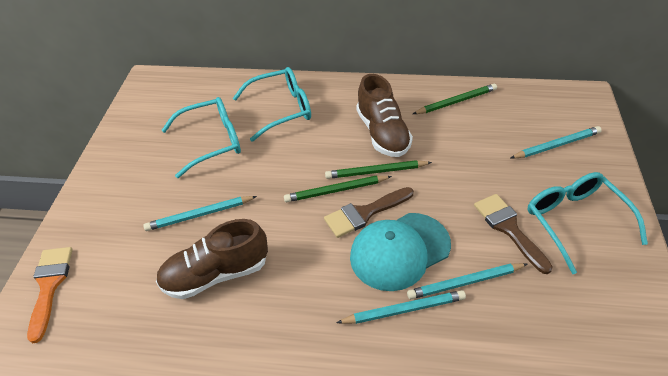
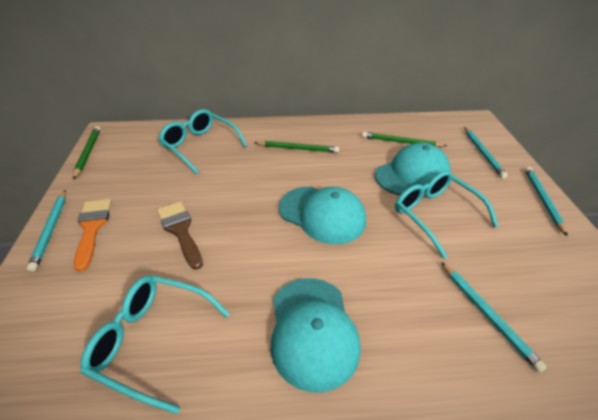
brown brush: 2 -> 1
brown shoe: 2 -> 0
turquoise cap: 1 -> 3

